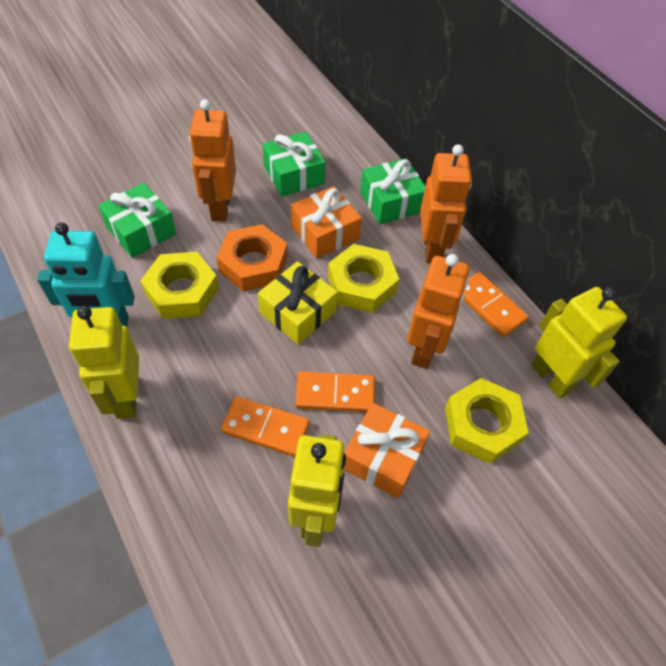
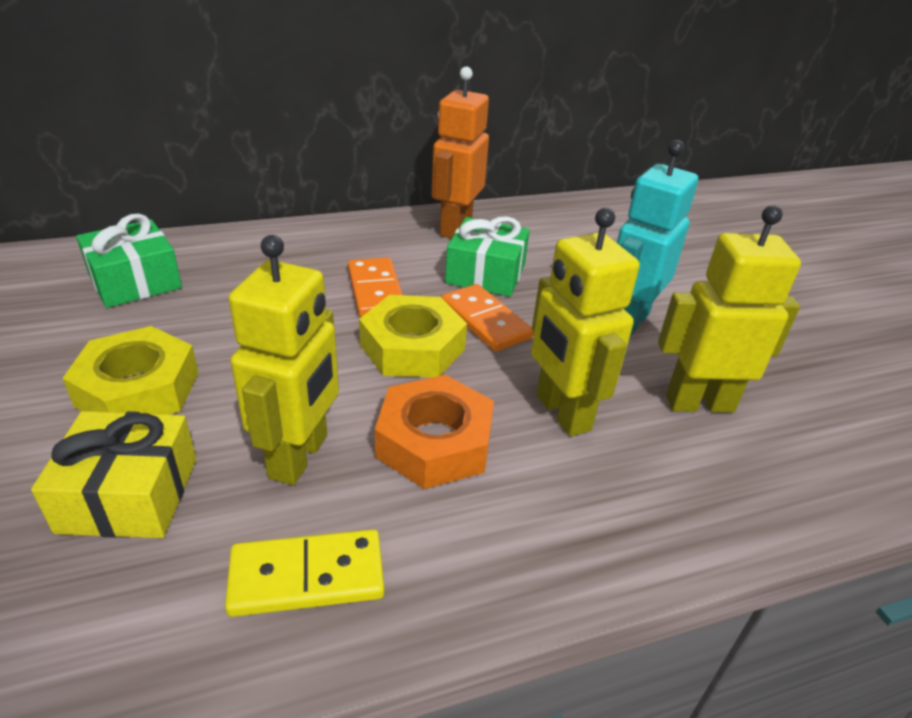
green gift: 3 -> 2
orange domino: 3 -> 2
orange gift: 2 -> 0
orange robot: 3 -> 1
yellow domino: 0 -> 1
yellow nut: 3 -> 2

